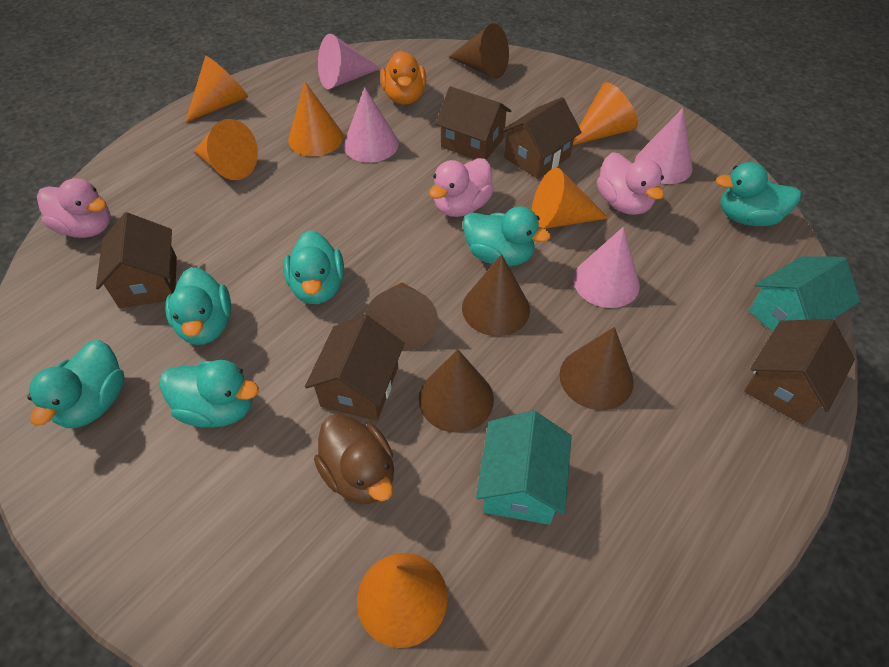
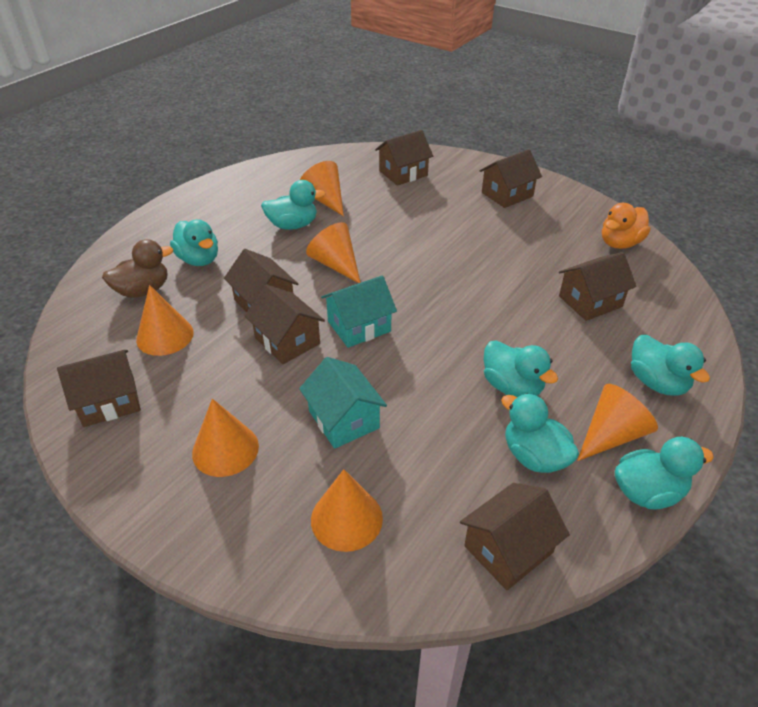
brown cone: 5 -> 0
brown house: 5 -> 7
pink cone: 4 -> 0
pink duck: 3 -> 0

